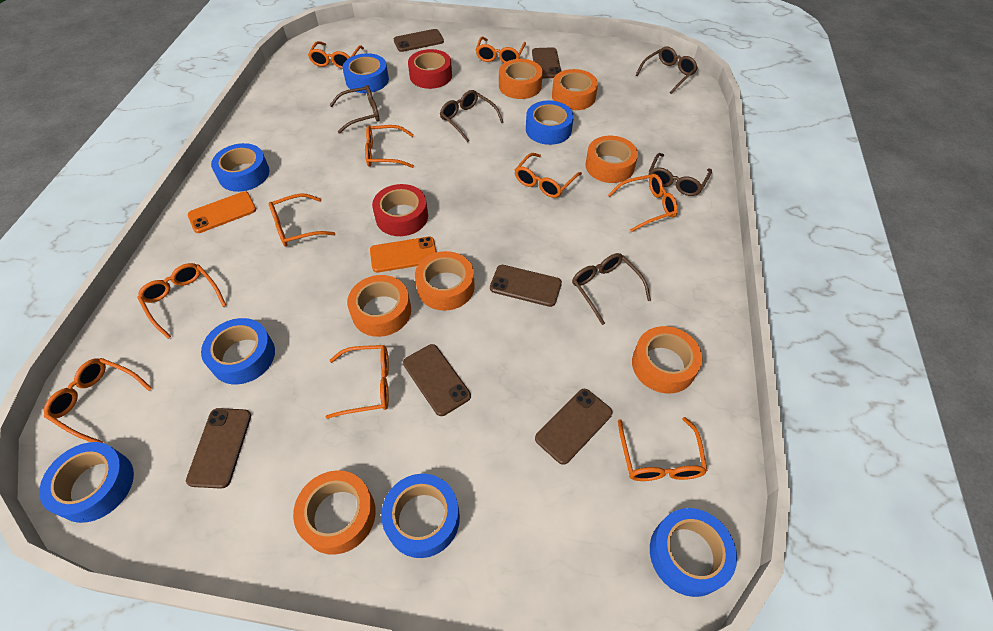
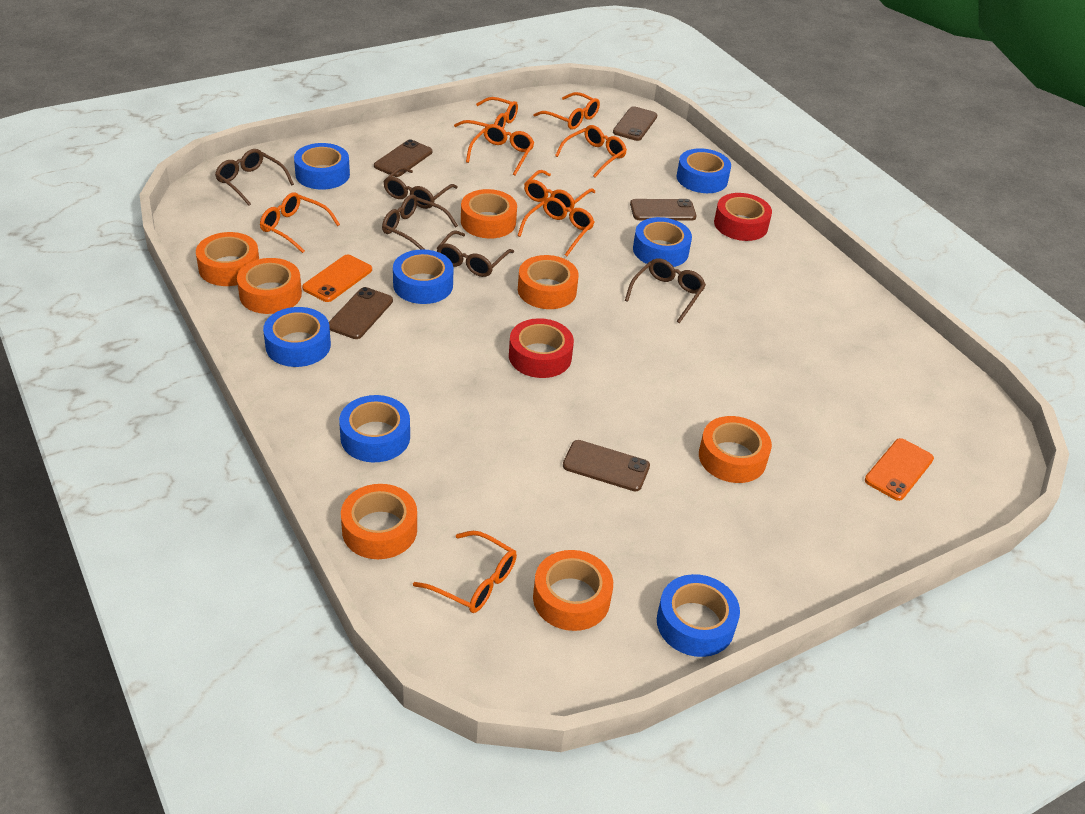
brown phone: 6 -> 5
orange glasses: 10 -> 8

